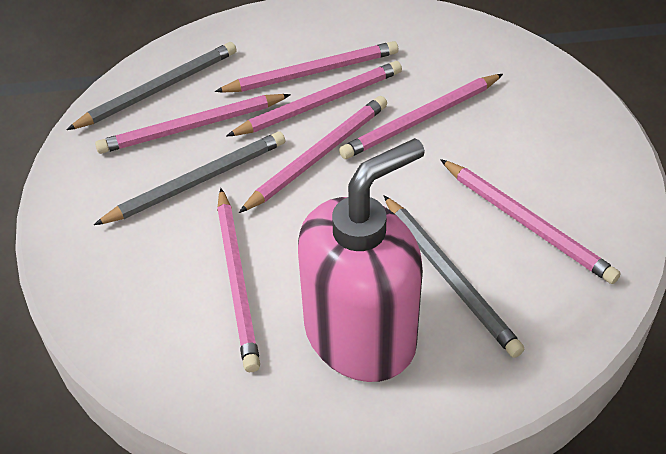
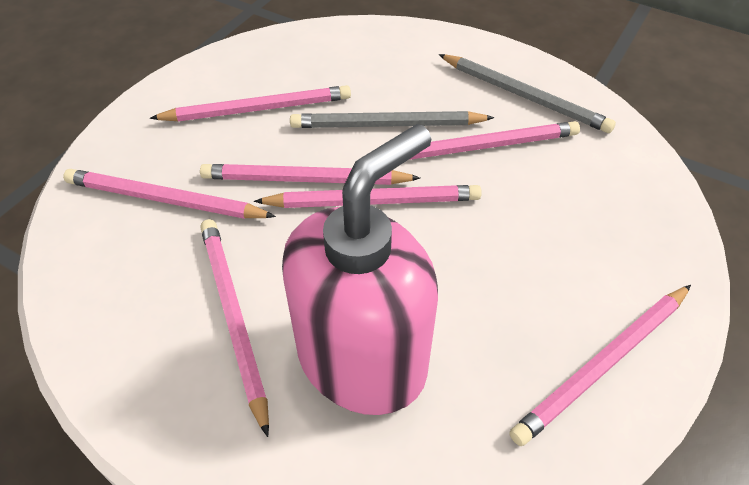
grey pencil: 3 -> 2

